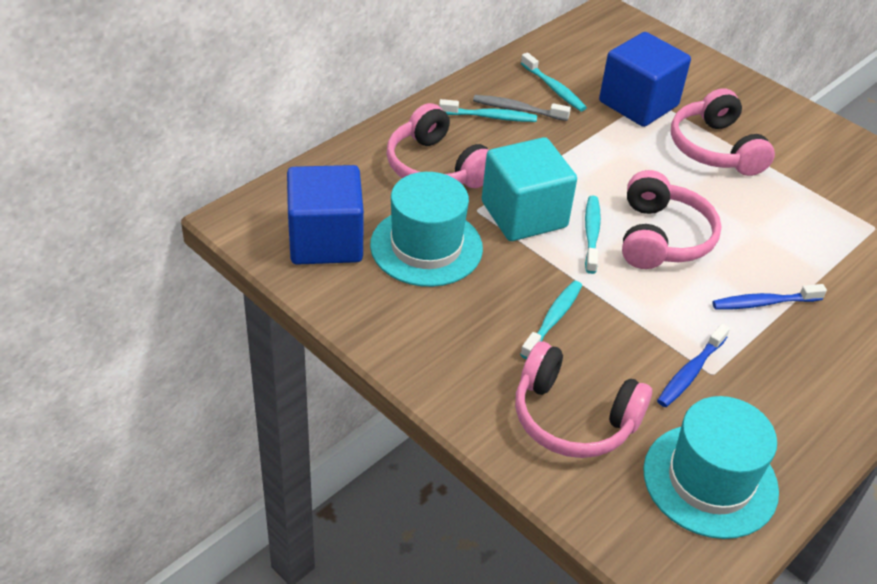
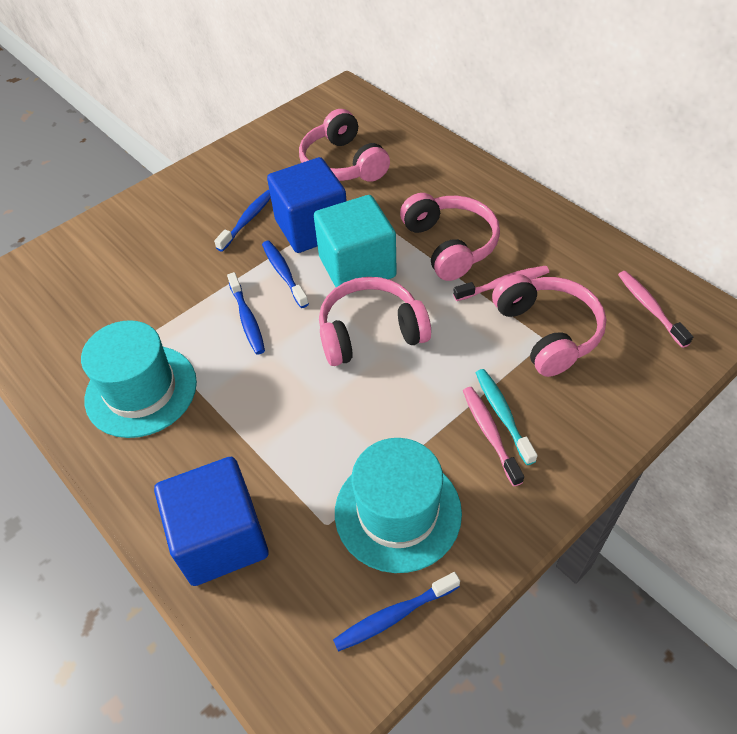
blue toothbrush: 2 -> 4
grey toothbrush: 1 -> 0
pink toothbrush: 0 -> 3
turquoise toothbrush: 4 -> 1

